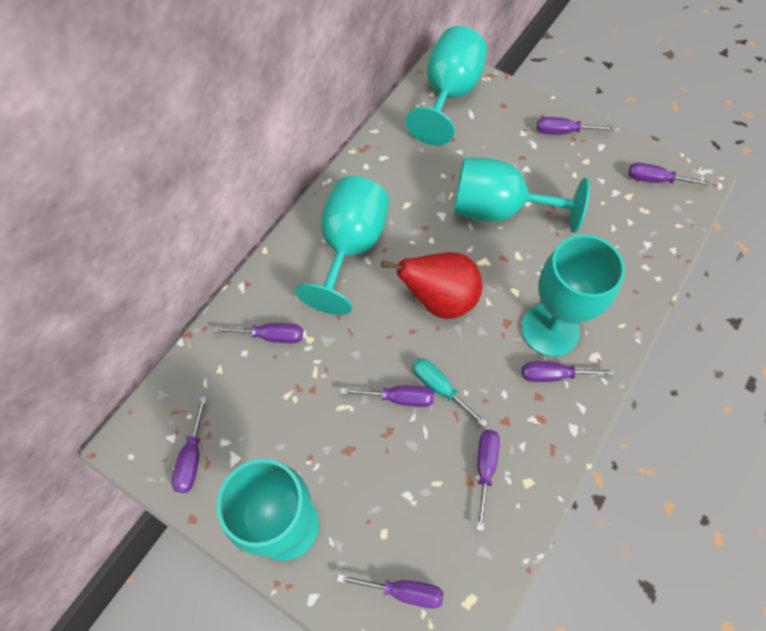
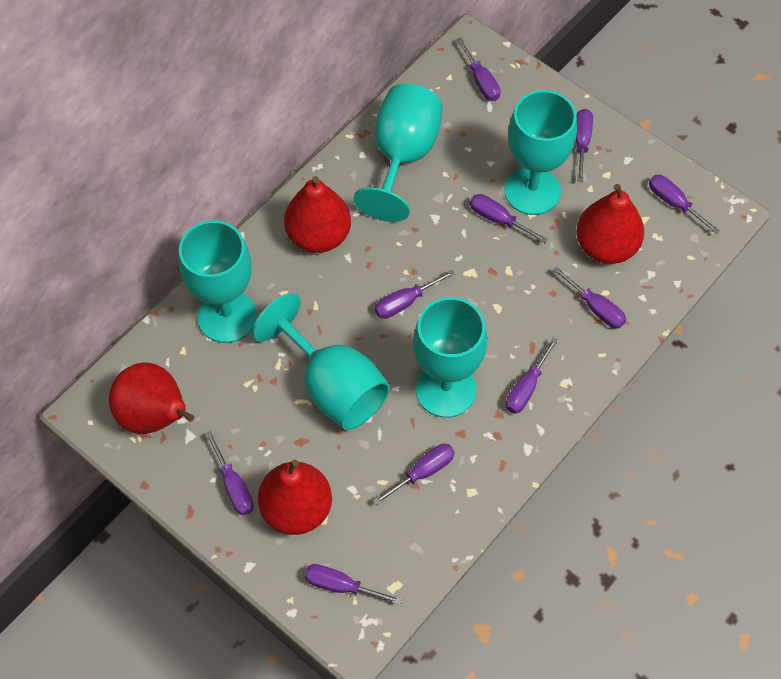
purple screwdriver: 8 -> 10
red pear: 1 -> 4
turquoise screwdriver: 1 -> 0

